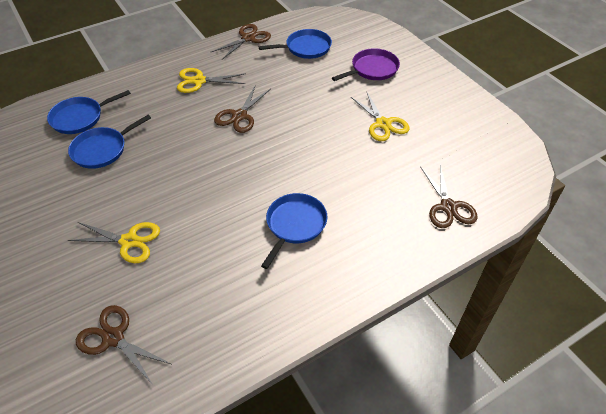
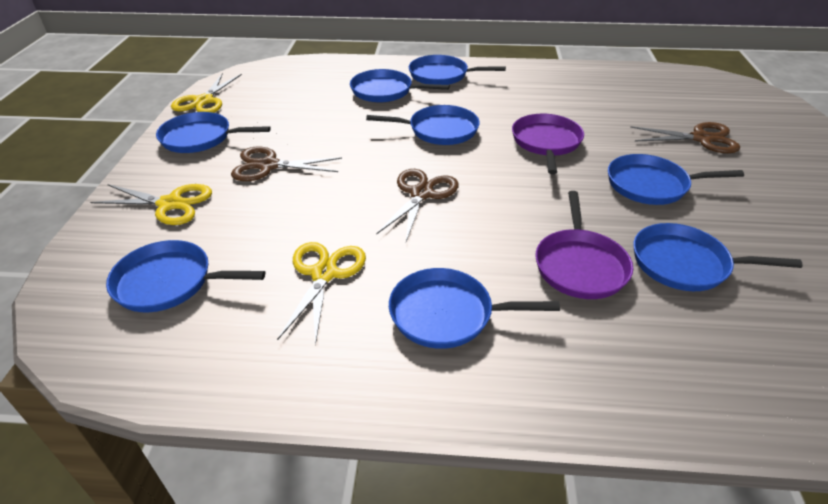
blue pan: 4 -> 8
brown scissors: 4 -> 3
purple pan: 1 -> 2

